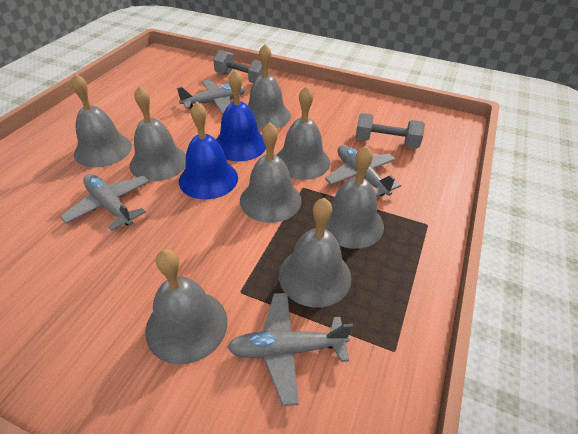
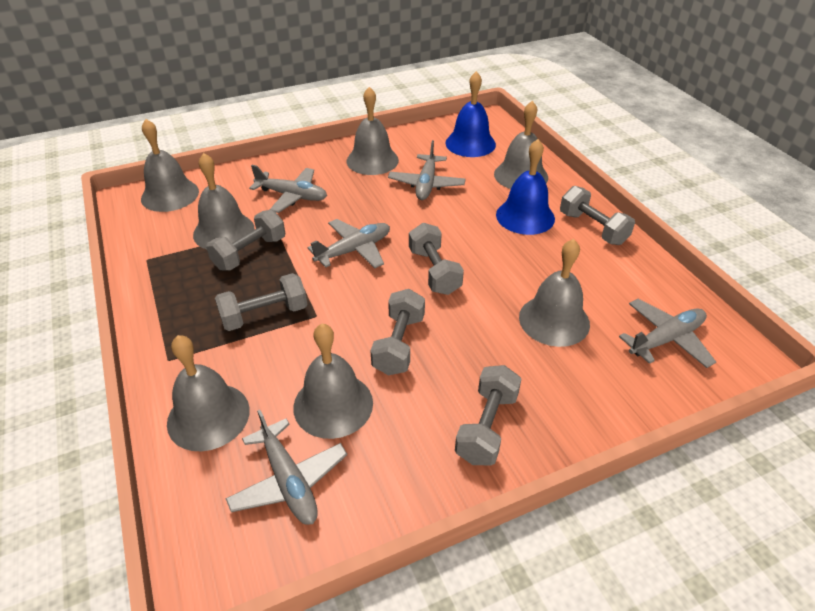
grey bell: 8 -> 7
grey dumbbell: 2 -> 6
grey plane: 4 -> 5

